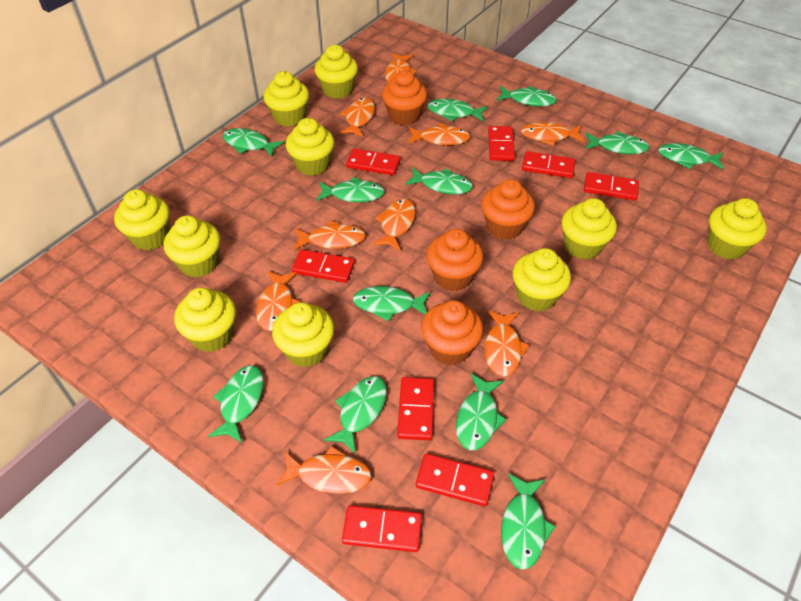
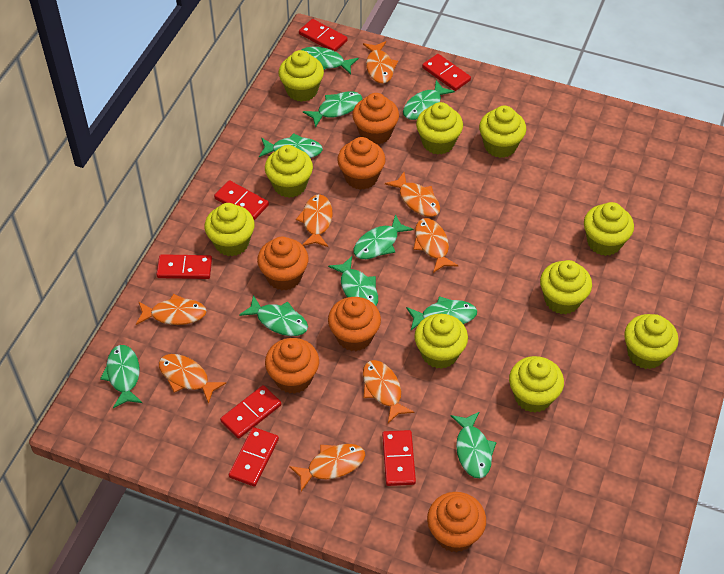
green fish: 12 -> 10
orange cupcake: 4 -> 6
orange fish: 9 -> 8
red domino: 8 -> 7

